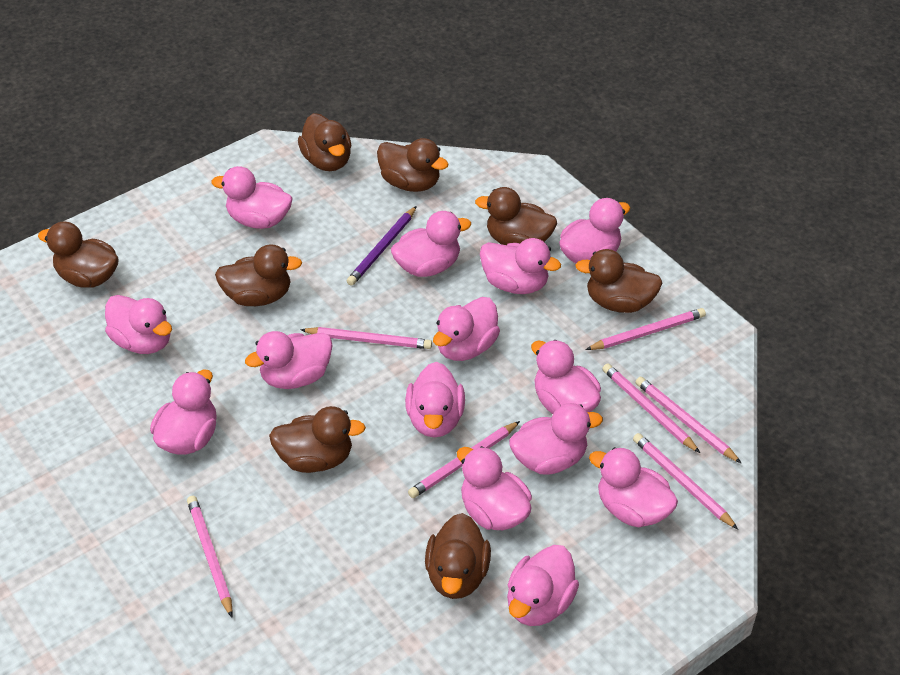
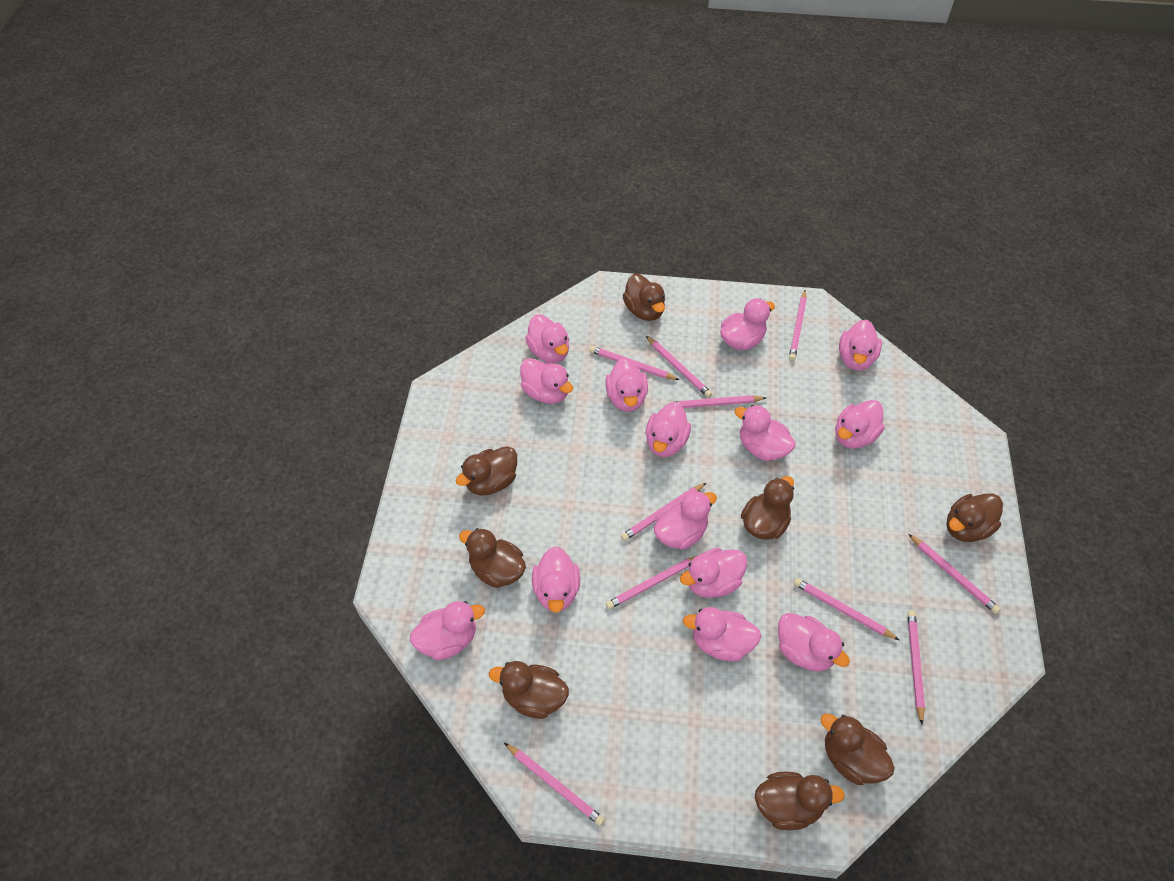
pink pencil: 7 -> 10
purple pencil: 1 -> 0

